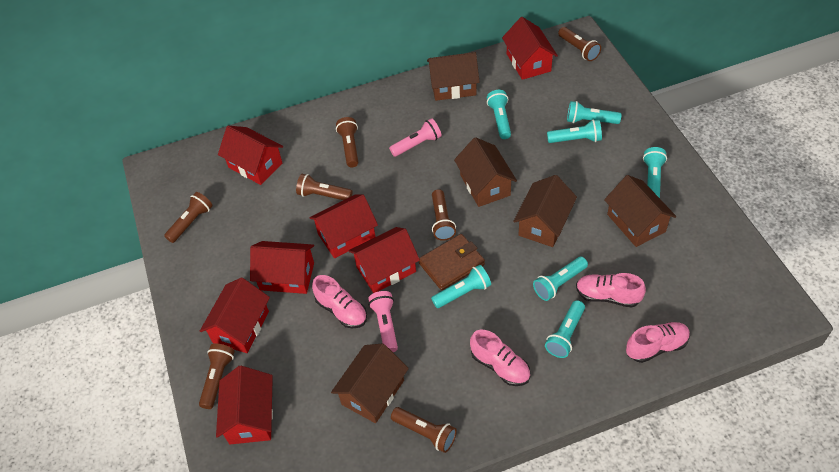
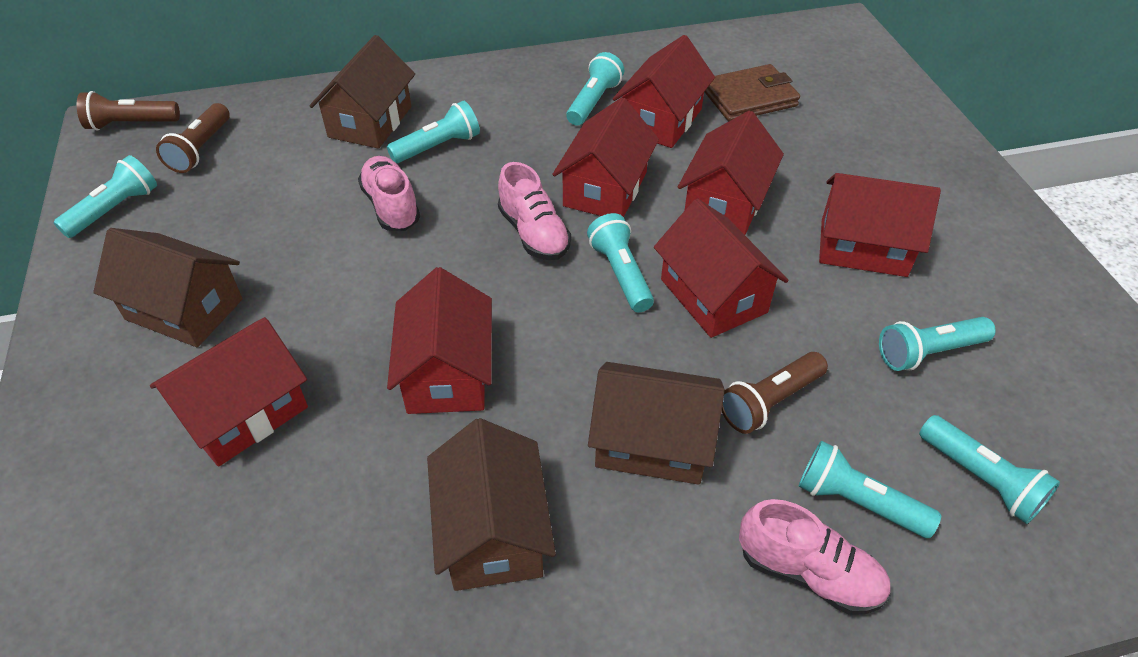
brown flashlight: 7 -> 3
brown house: 5 -> 4
pink flashlight: 2 -> 0
pink shoe: 4 -> 3

